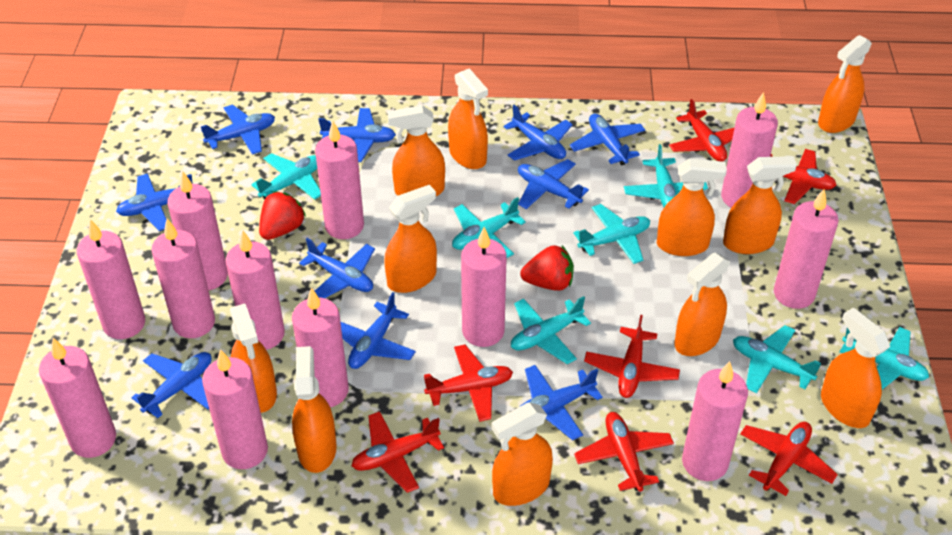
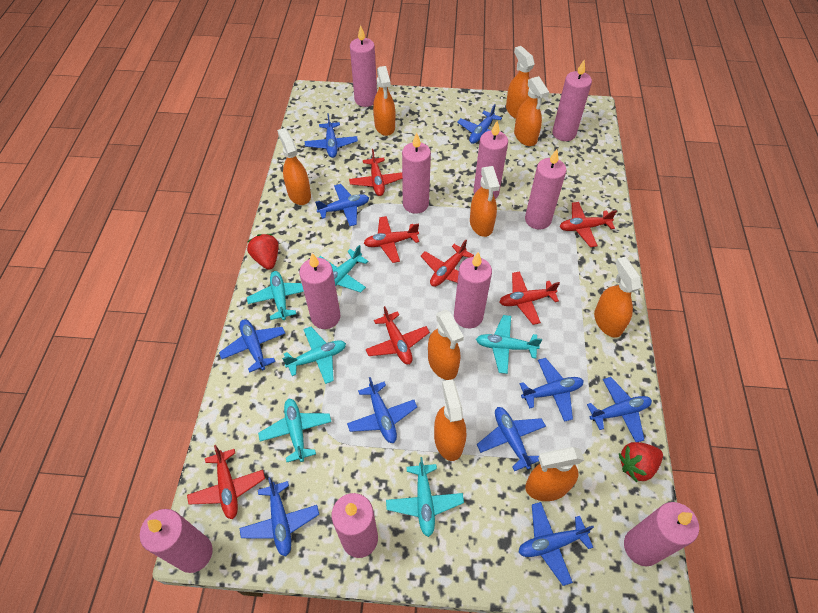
orange spray bottle: 11 -> 9
pink candle: 12 -> 10
turquoise plane: 7 -> 6

